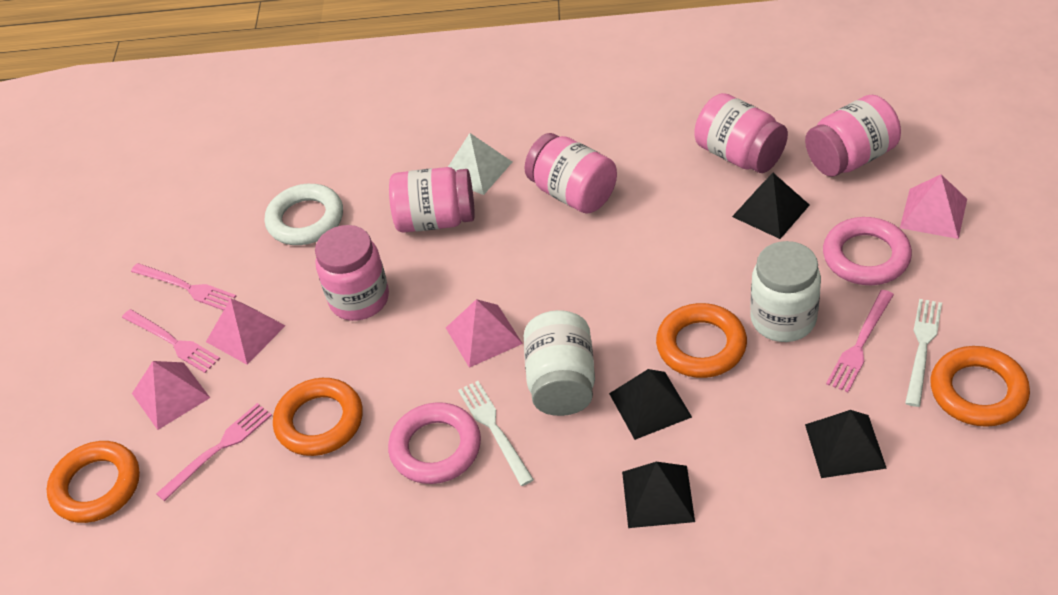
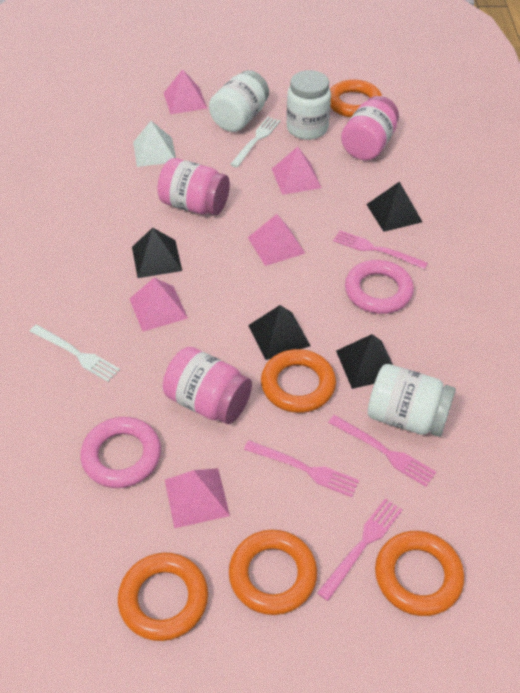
orange ring: 4 -> 5
pink jar: 5 -> 3
pink pyramid: 4 -> 5
white jar: 2 -> 3
white ring: 1 -> 0

